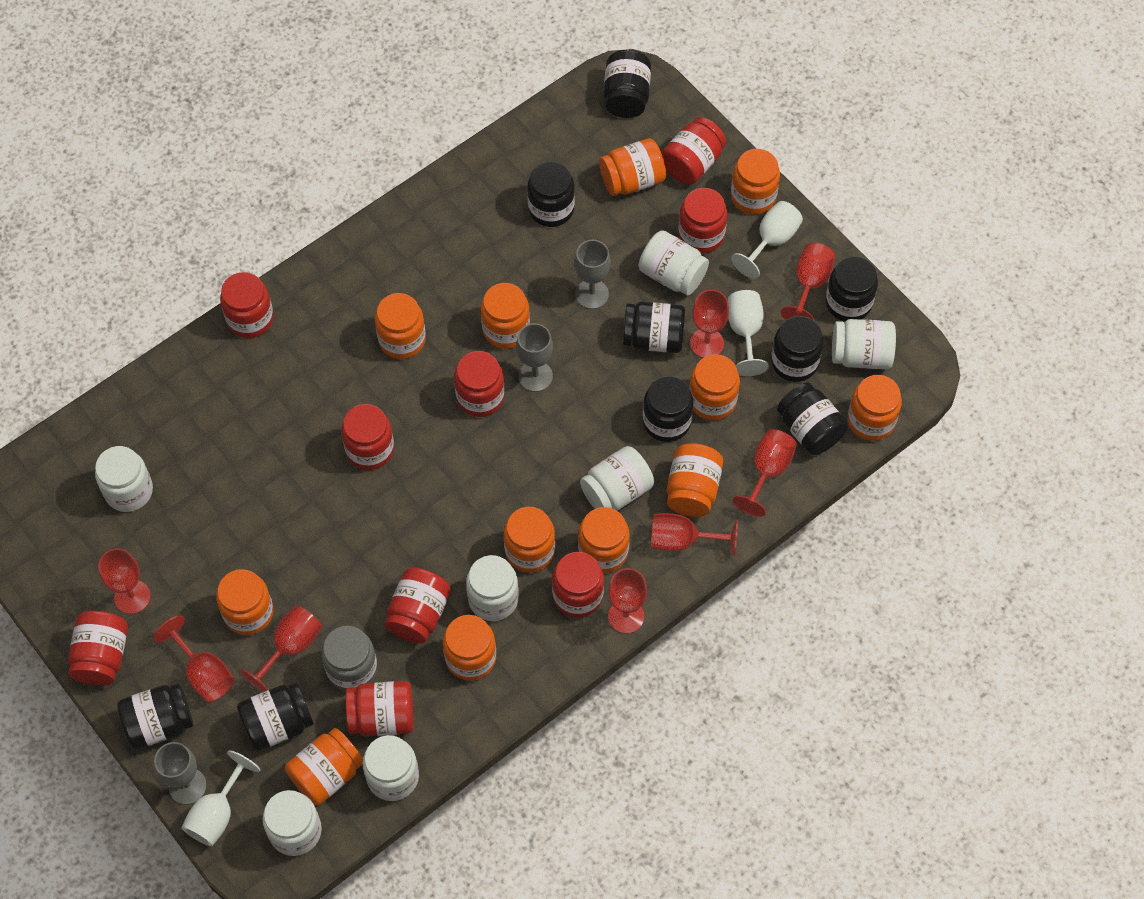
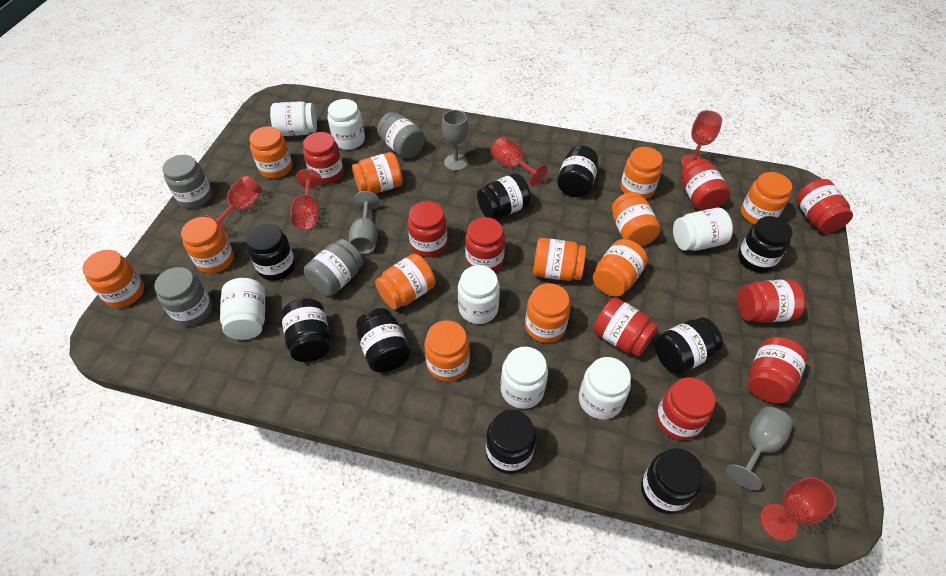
grey jar: 1 -> 4
red goblet: 8 -> 5
white goblet: 3 -> 0

